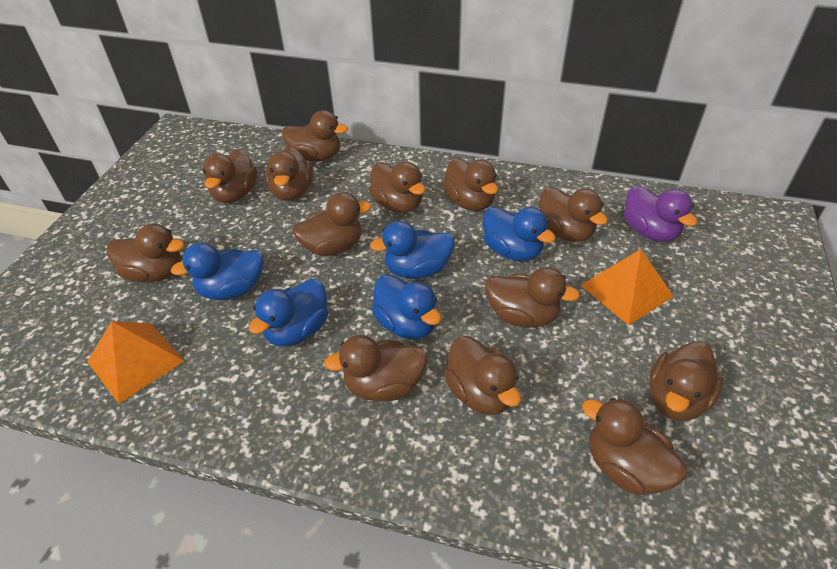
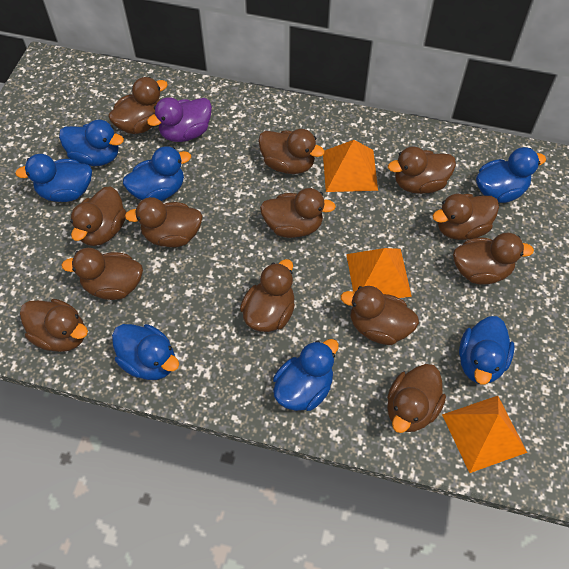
blue duck: 5 -> 7
orange pyramid: 2 -> 3

